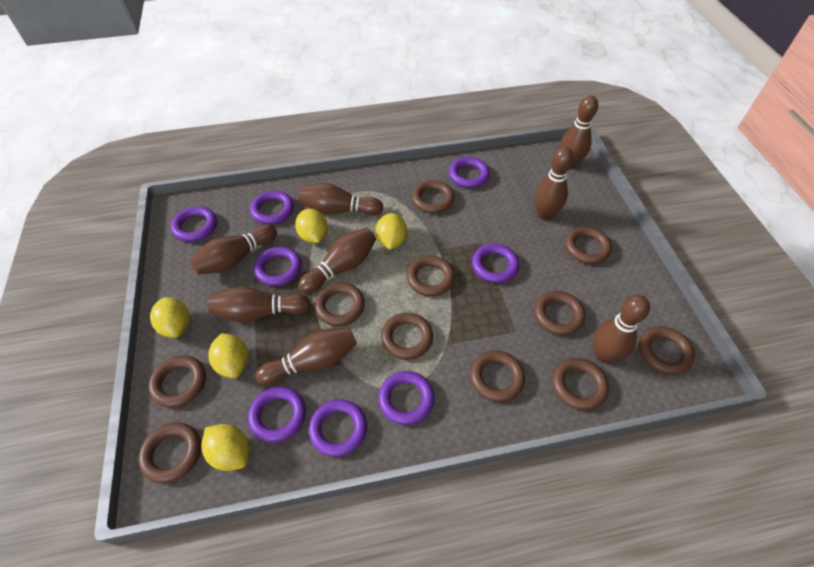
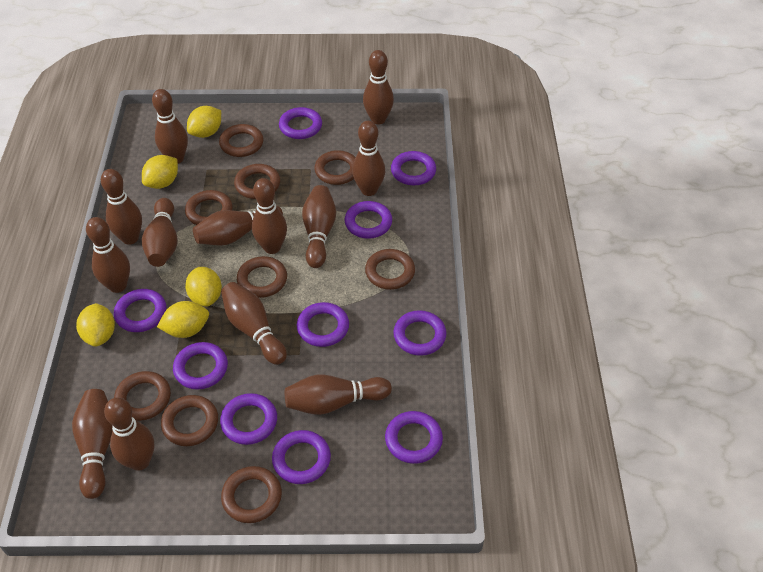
brown bowling pin: 8 -> 13
brown ring: 11 -> 9
purple ring: 8 -> 10

